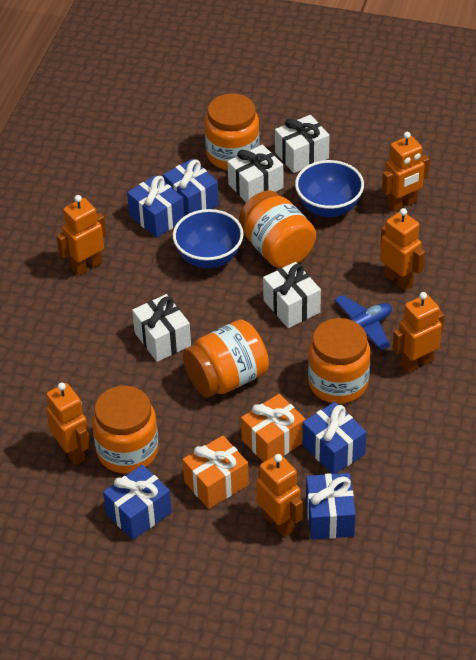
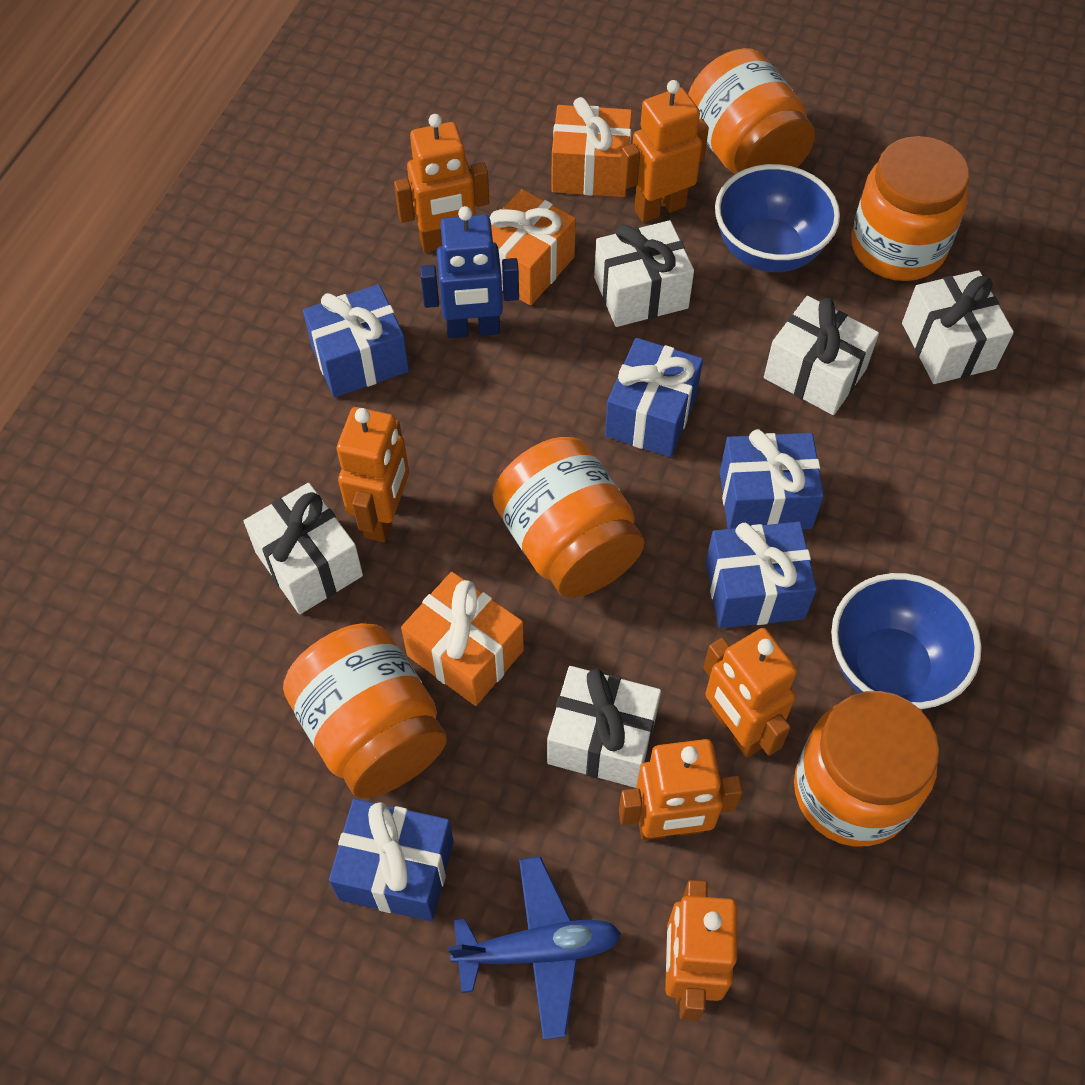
blue robot: 0 -> 1
orange gift: 2 -> 3
white gift: 4 -> 5

